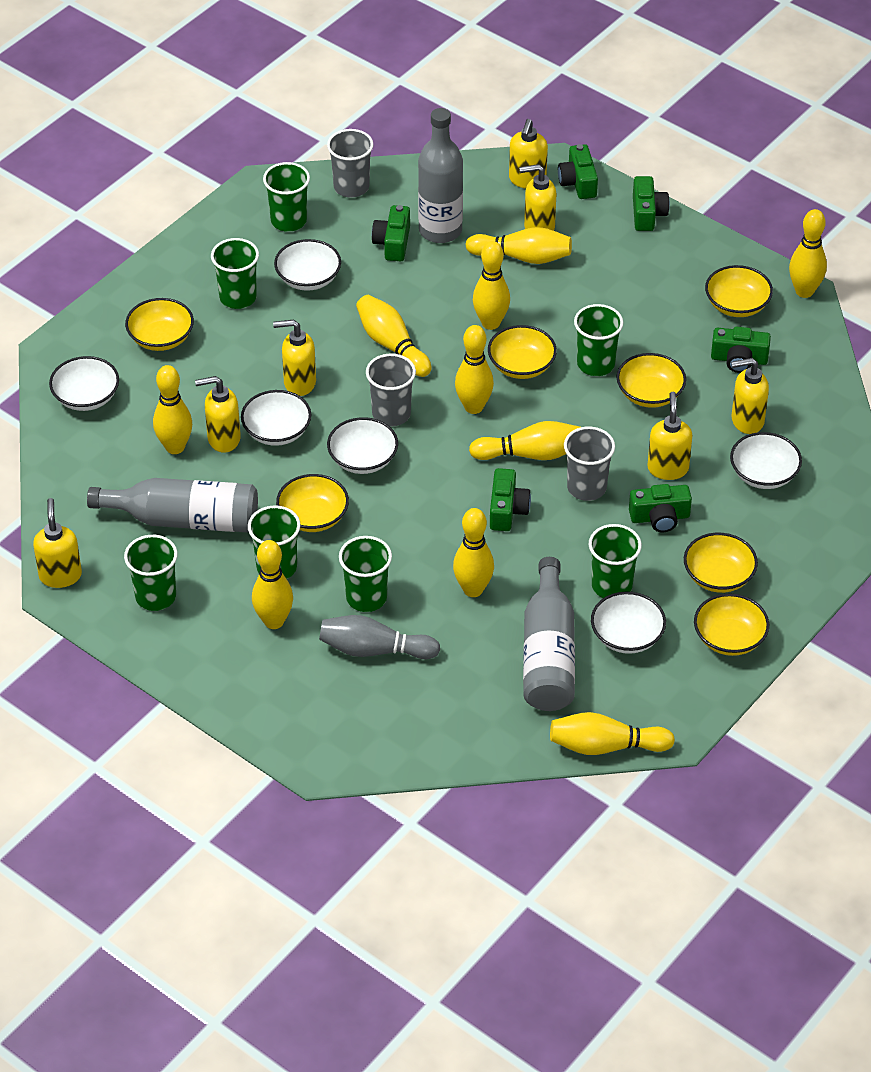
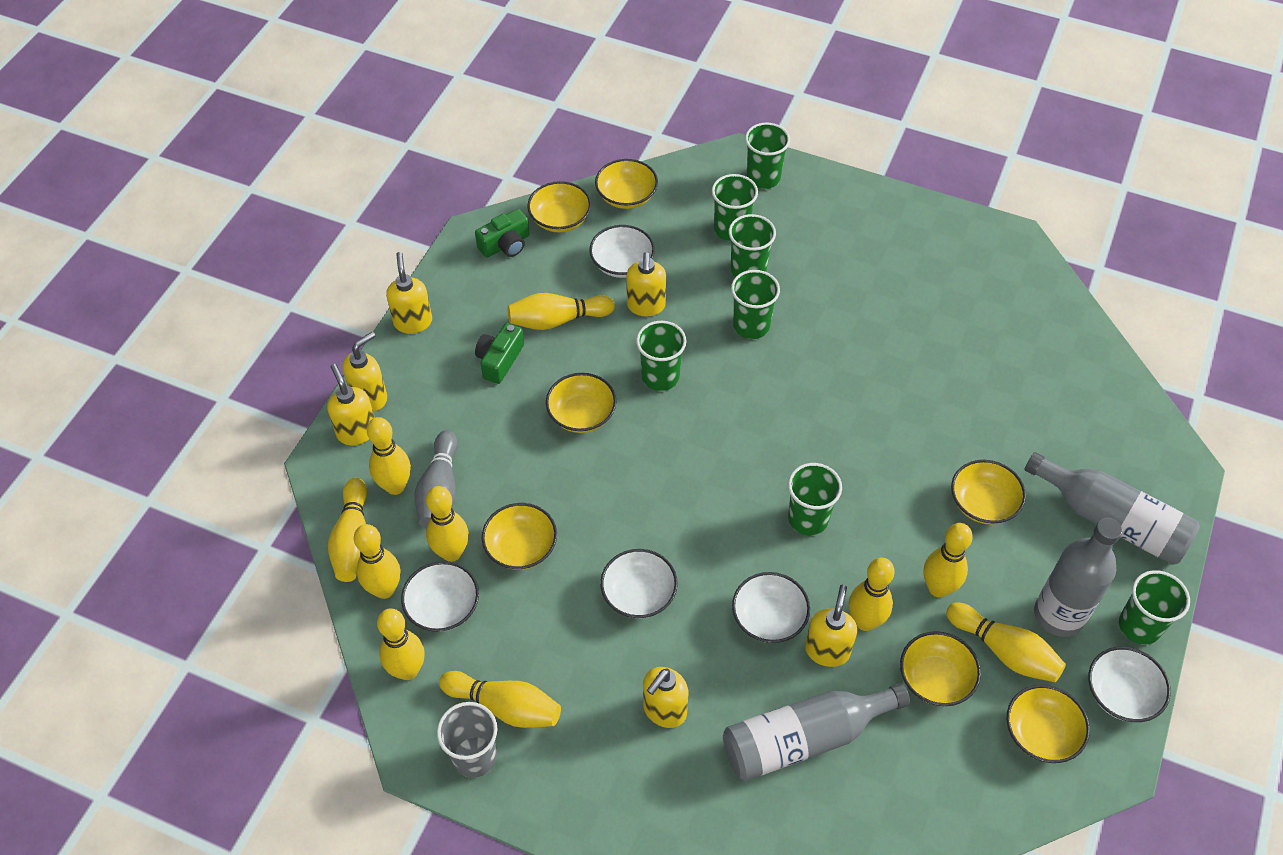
green camera: 6 -> 2
grey cup: 3 -> 1
white bowl: 6 -> 5
yellow soap dispenser: 7 -> 6

